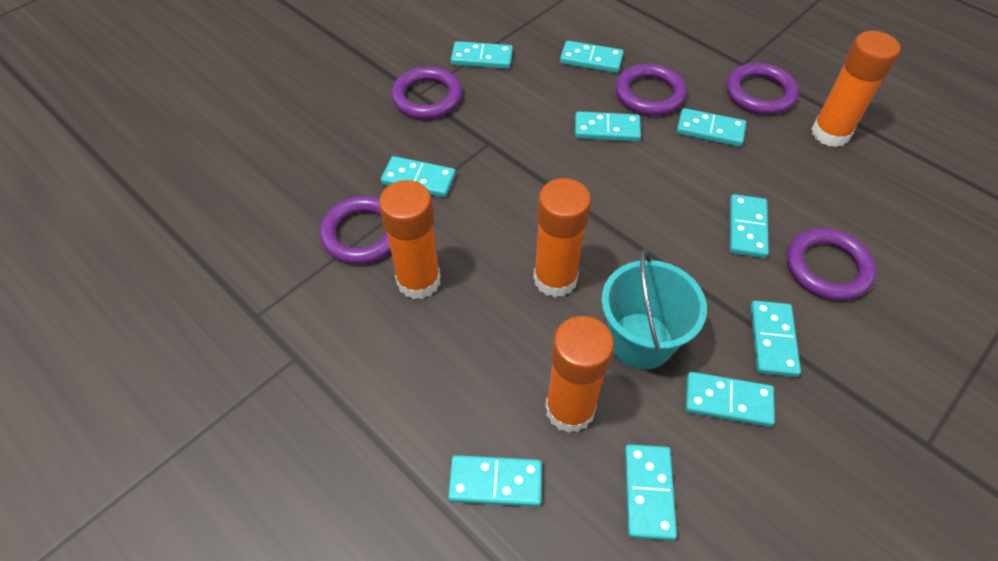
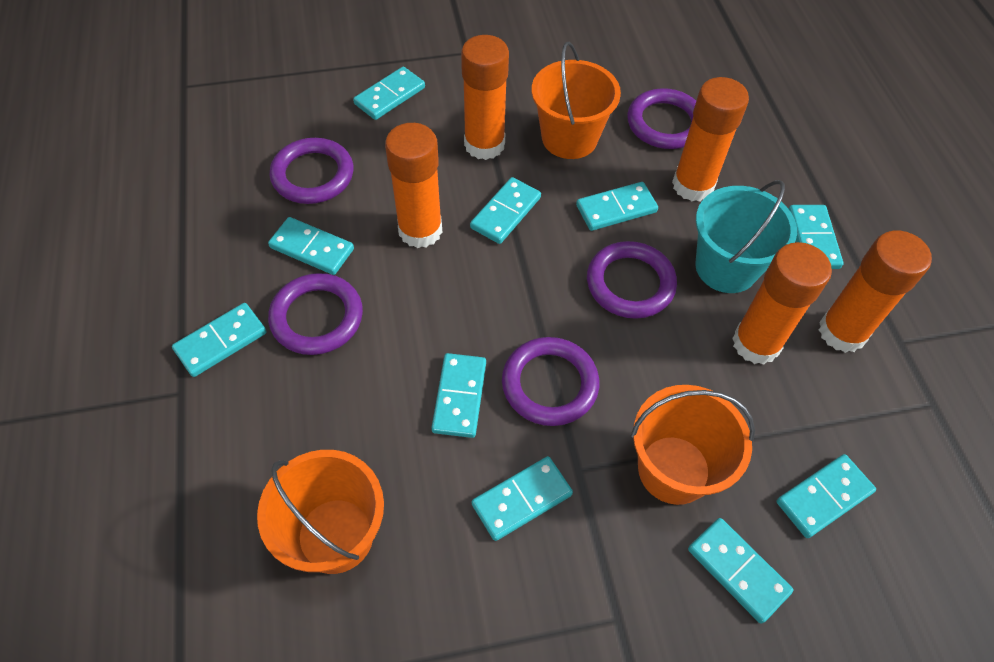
orange bucket: 0 -> 3
orange glue stick: 4 -> 5

